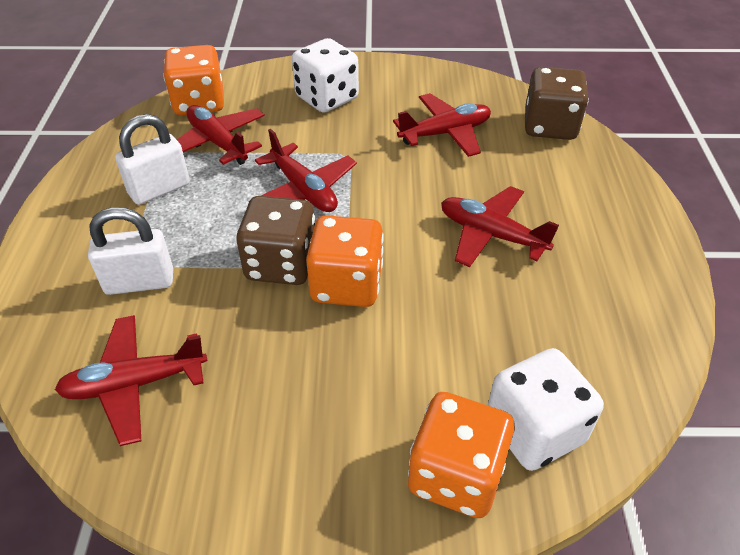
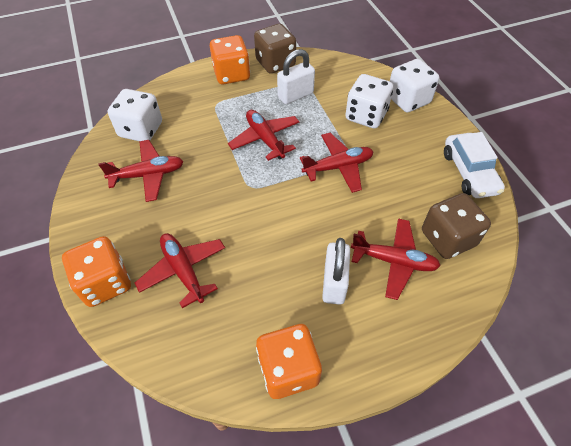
white car: 0 -> 1
white dice: 2 -> 3

